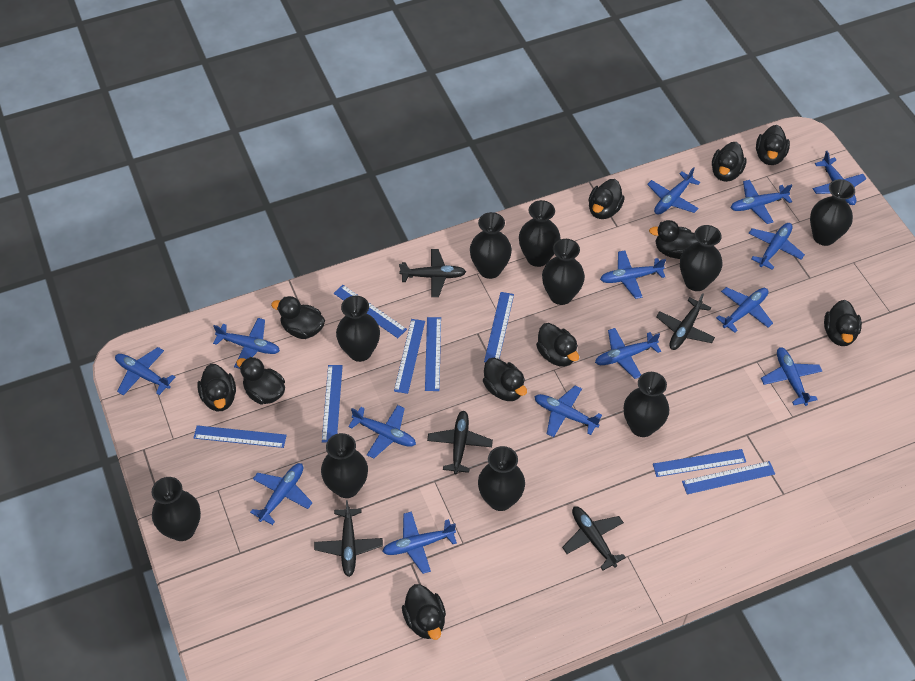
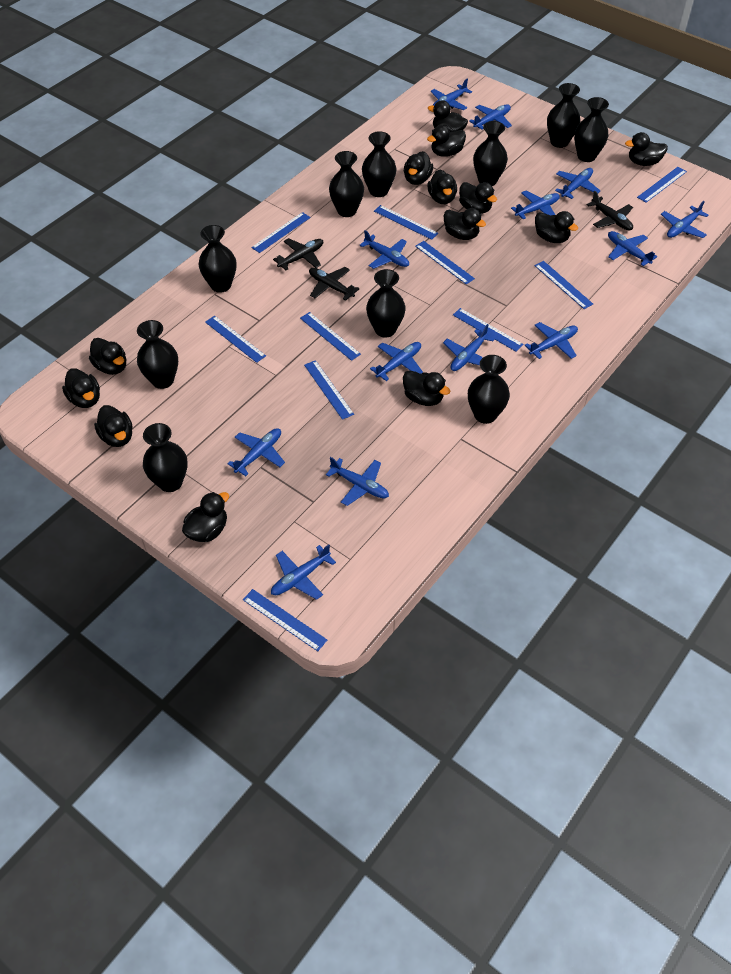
black duck: 11 -> 13
black plane: 5 -> 3
blue plane: 14 -> 13
blue ruler: 8 -> 10

